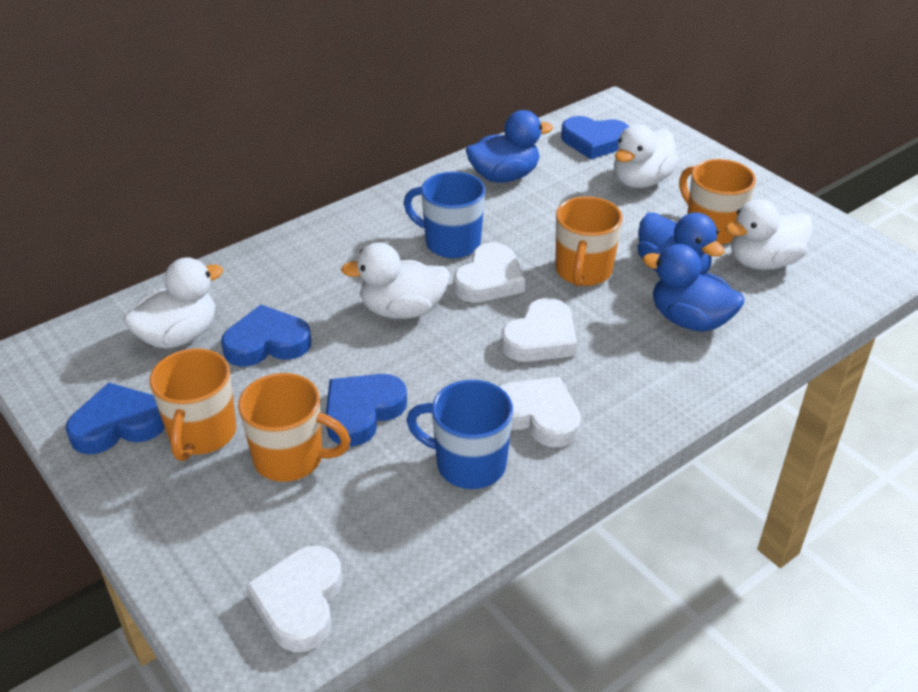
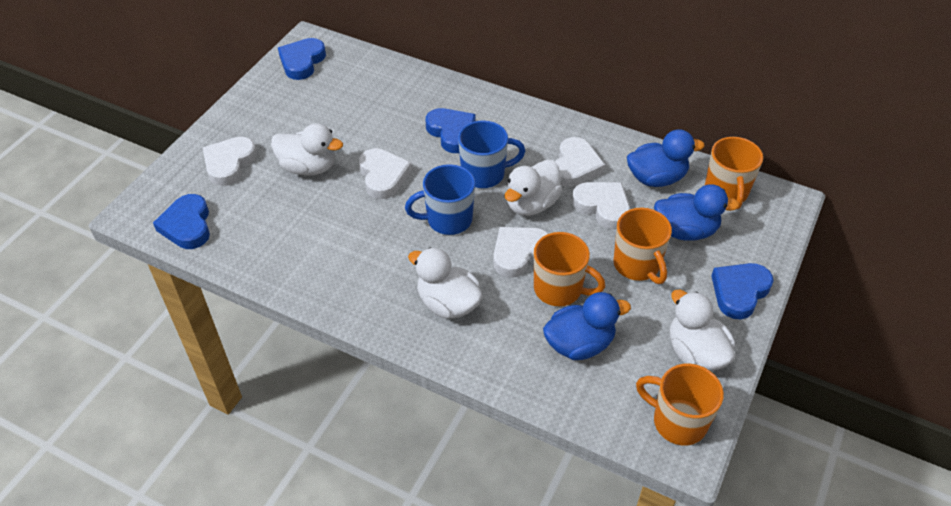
white heart: 4 -> 5

